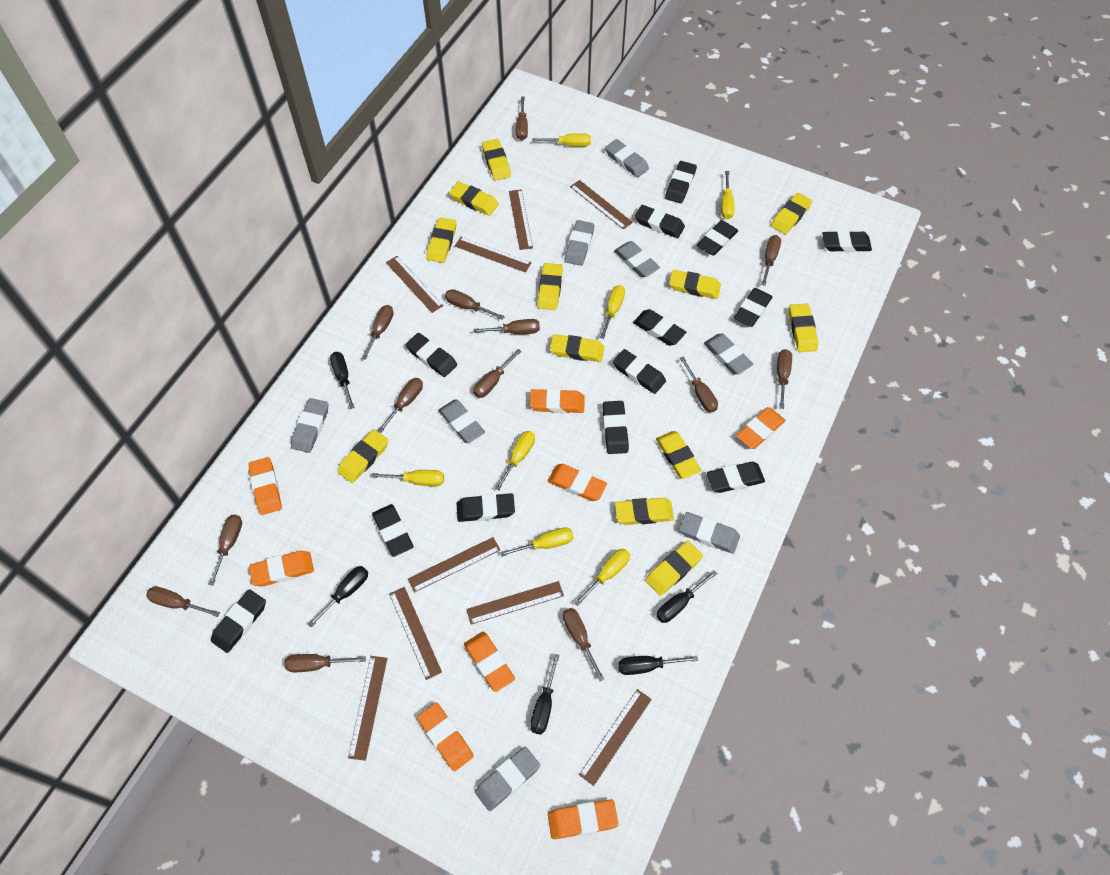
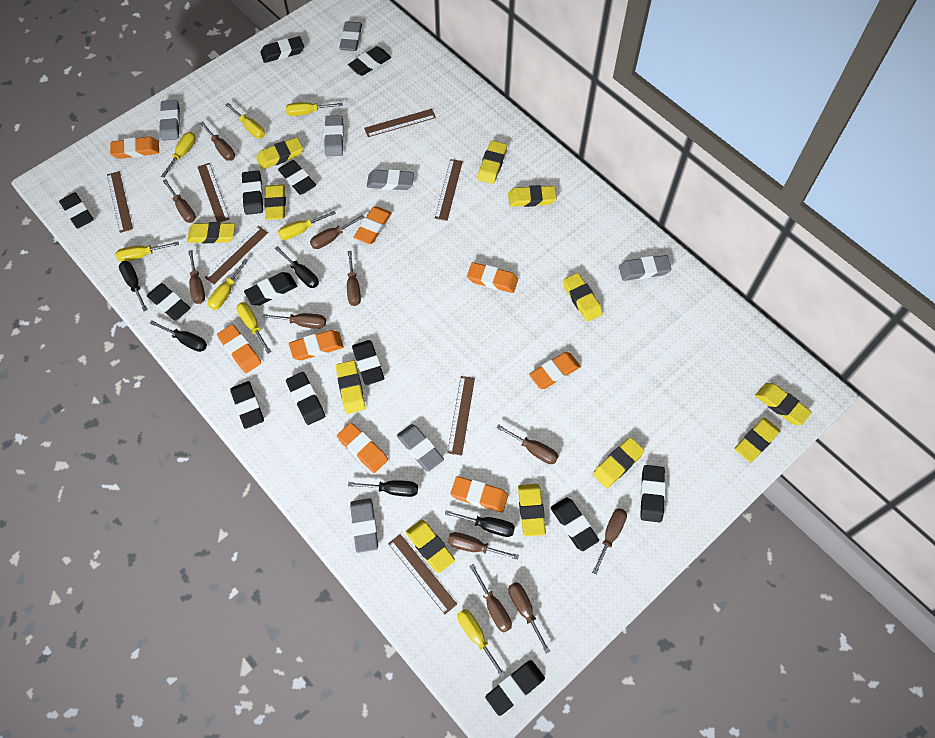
brown ruler: 9 -> 7
brown screwdriver: 13 -> 11
grey eraser: 8 -> 7
yellow screwdriver: 7 -> 8

